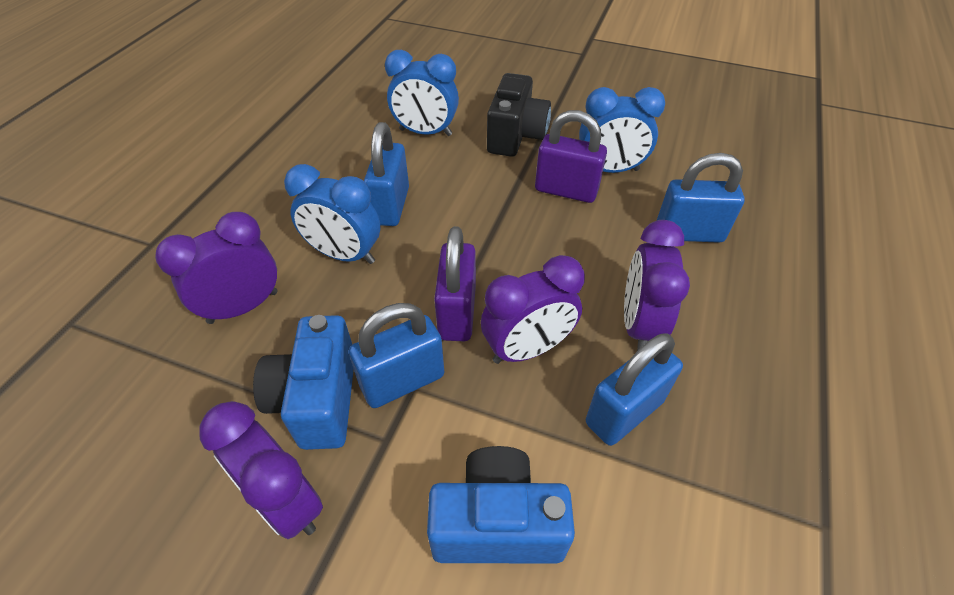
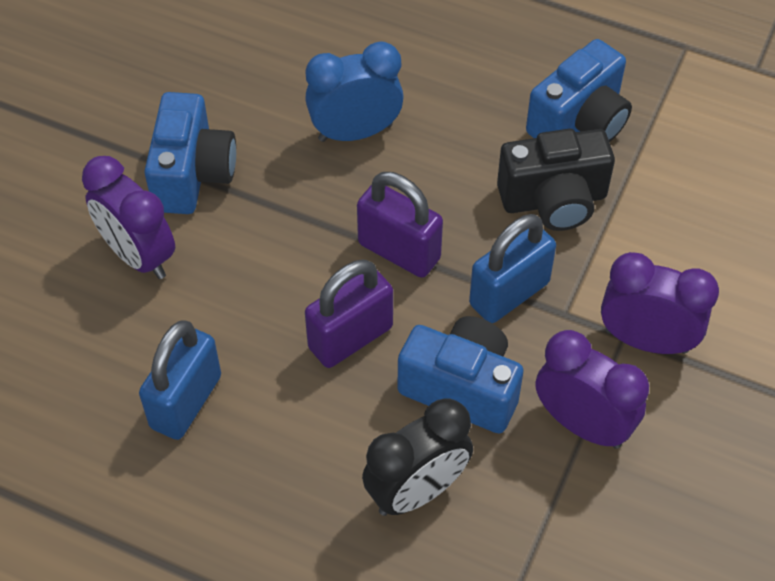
black clock: 0 -> 1
blue camera: 2 -> 3
blue clock: 3 -> 1
blue padlock: 4 -> 2
purple clock: 4 -> 3

